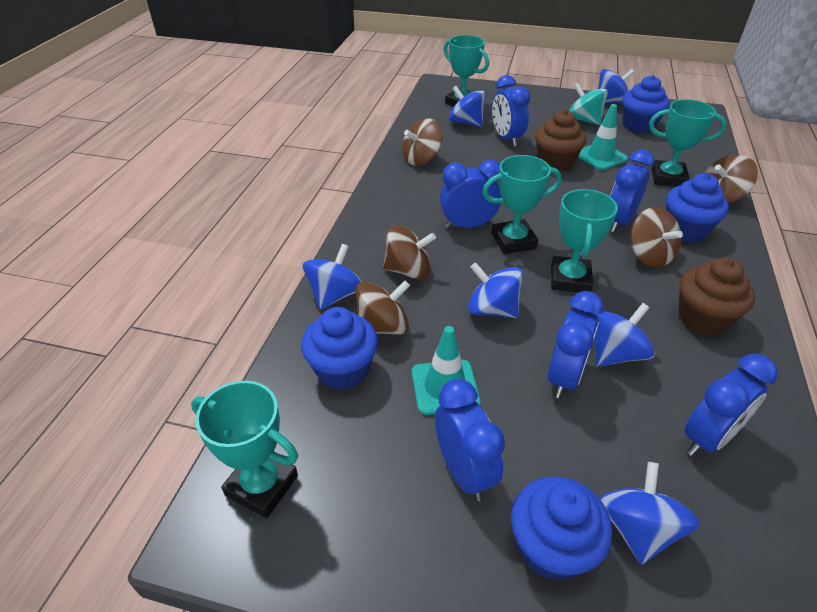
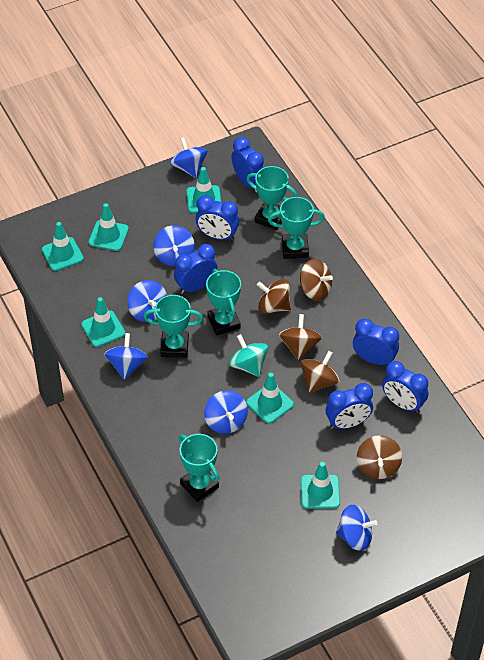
blue cupcake: 4 -> 0
brown cupcake: 2 -> 0
turquoise traffic cone: 2 -> 6

